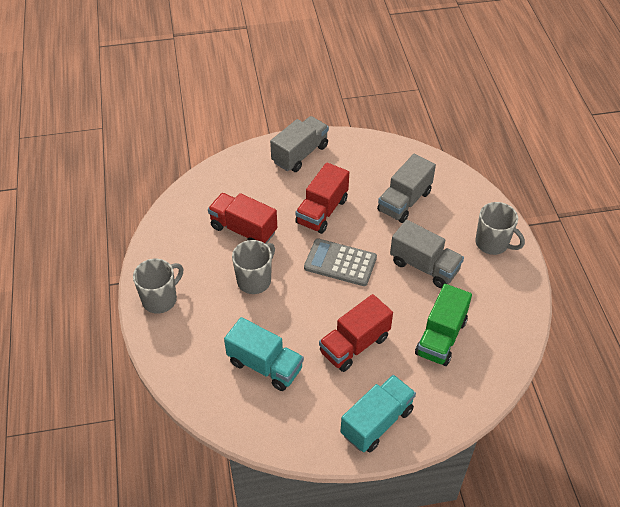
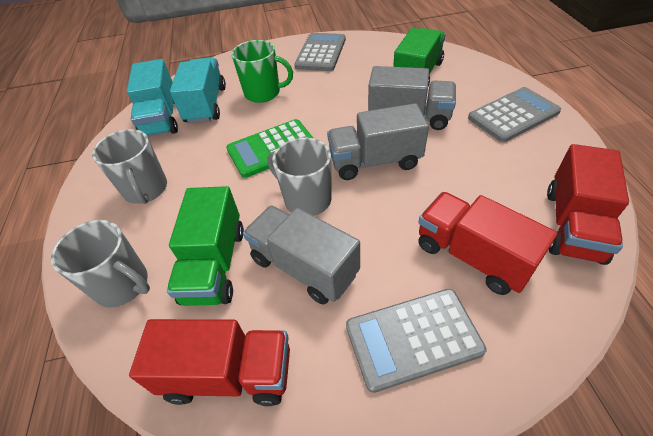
green calculator: 0 -> 1
green mug: 0 -> 1
green truck: 1 -> 2
grey calculator: 1 -> 3

